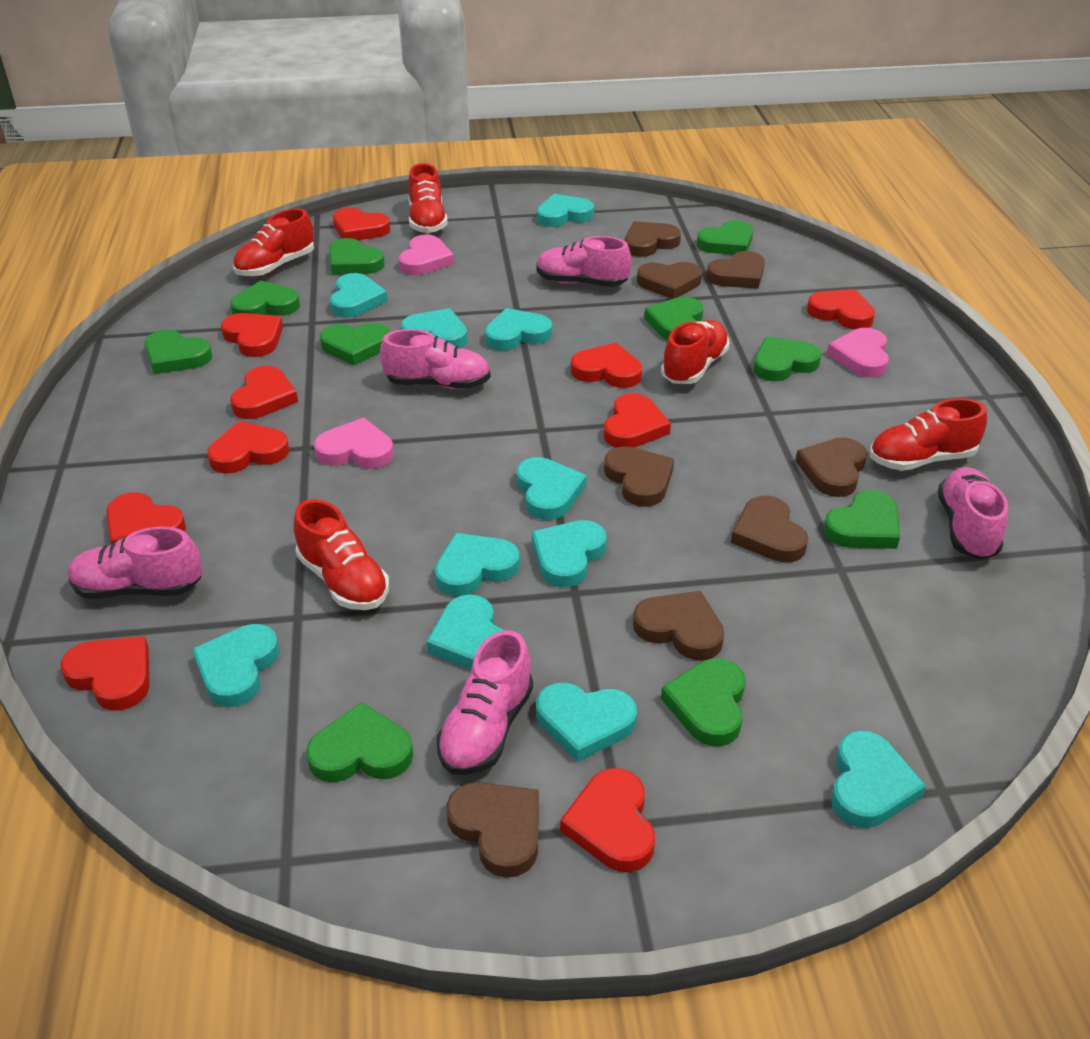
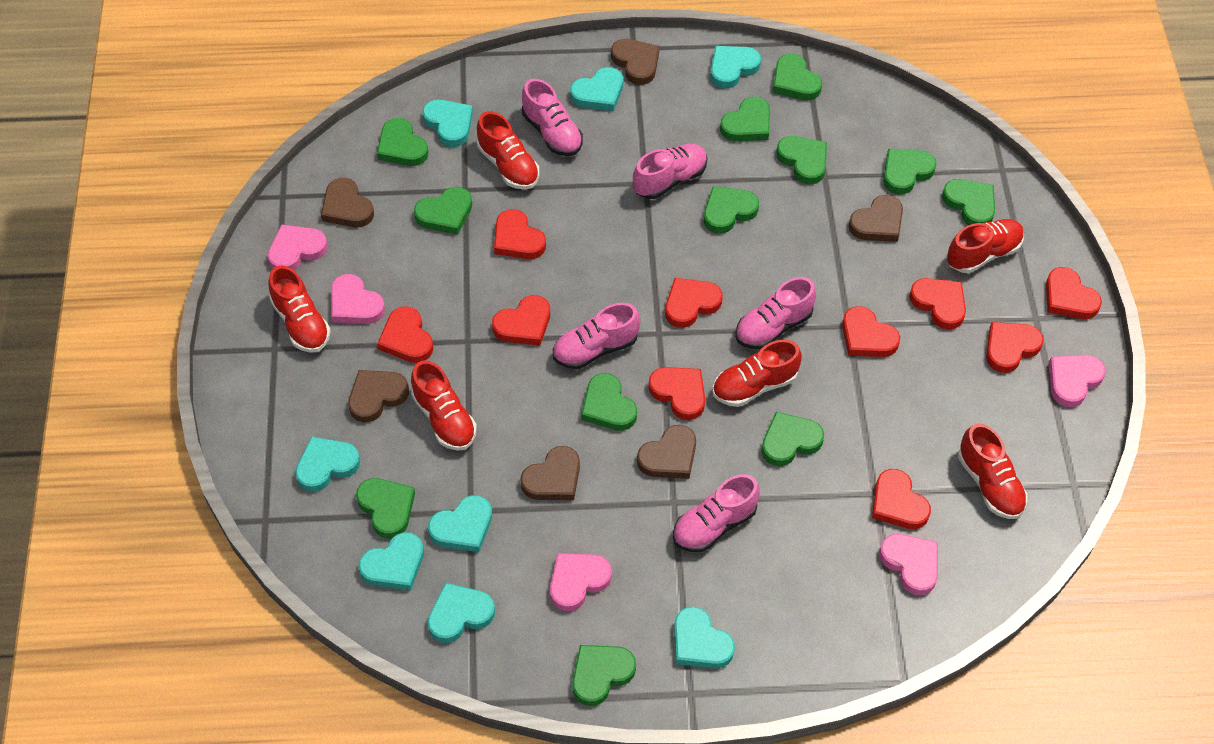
brown heart: 8 -> 6
green heart: 10 -> 12
pink heart: 3 -> 5
red shoe: 5 -> 6
turquoise heart: 11 -> 8

